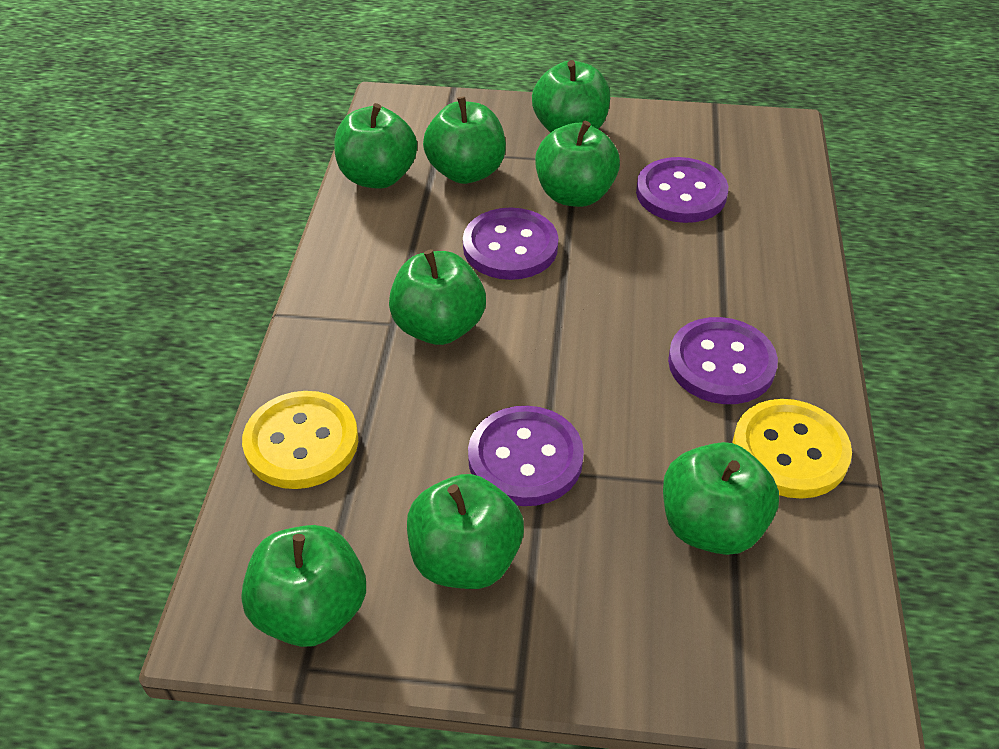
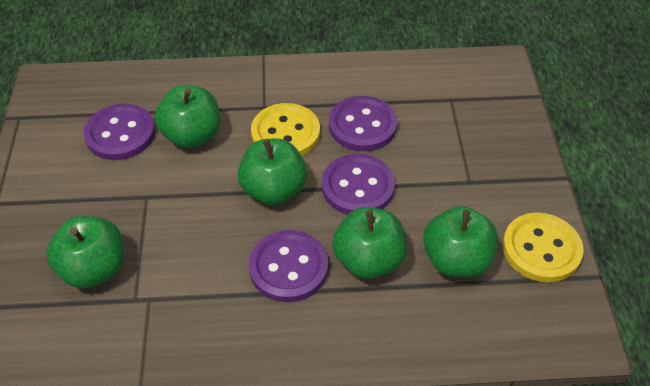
green apple: 8 -> 5

